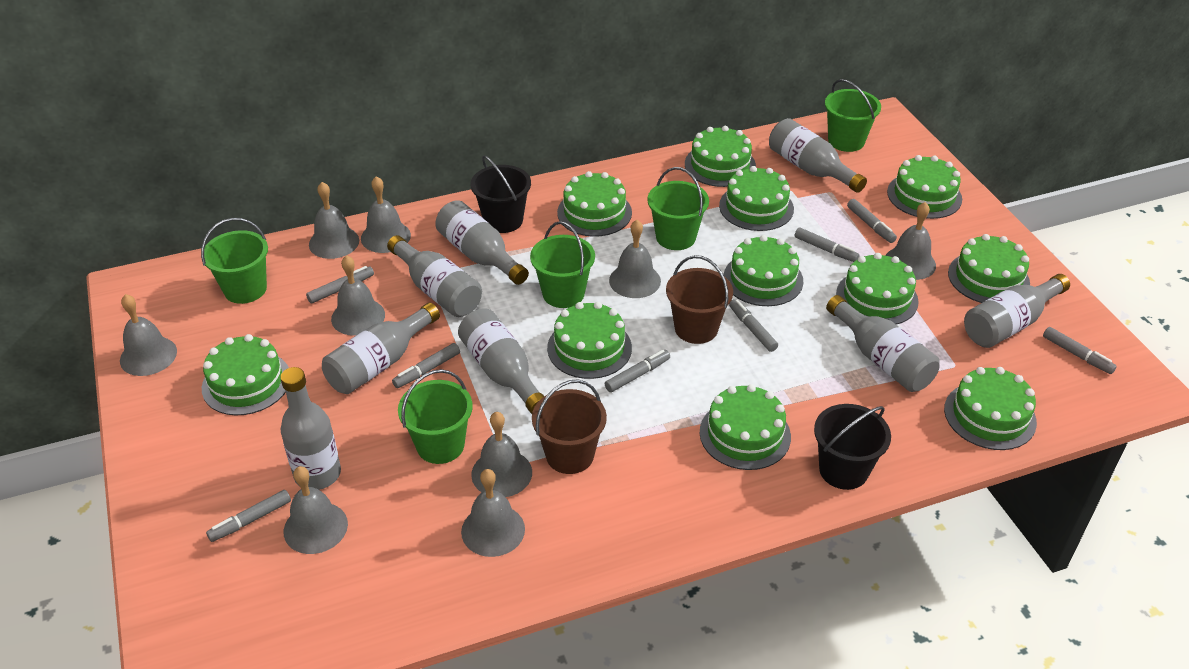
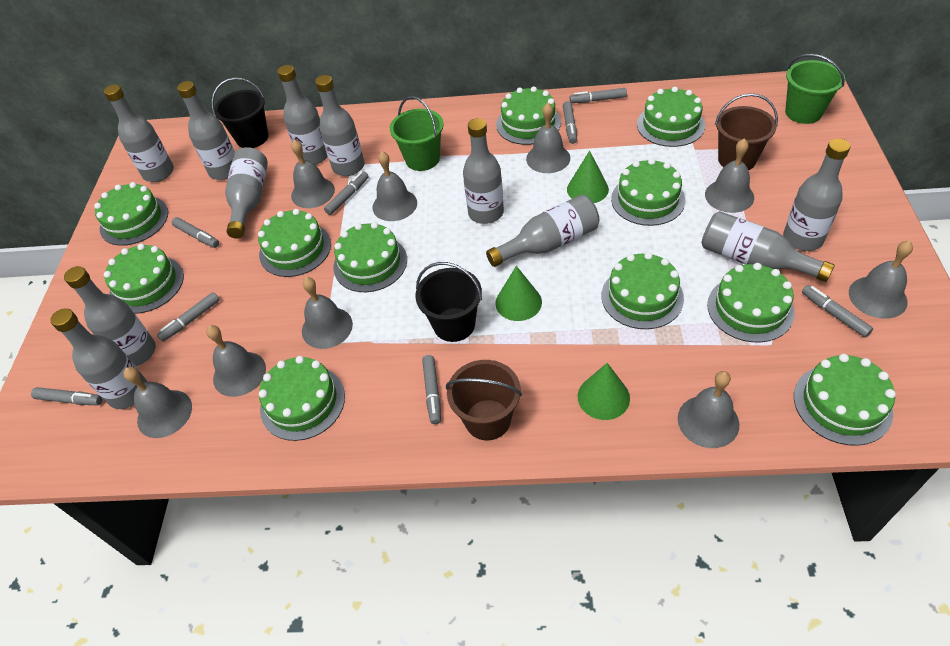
green bucket: 5 -> 2
green cone: 0 -> 3
grey bottle: 8 -> 11

